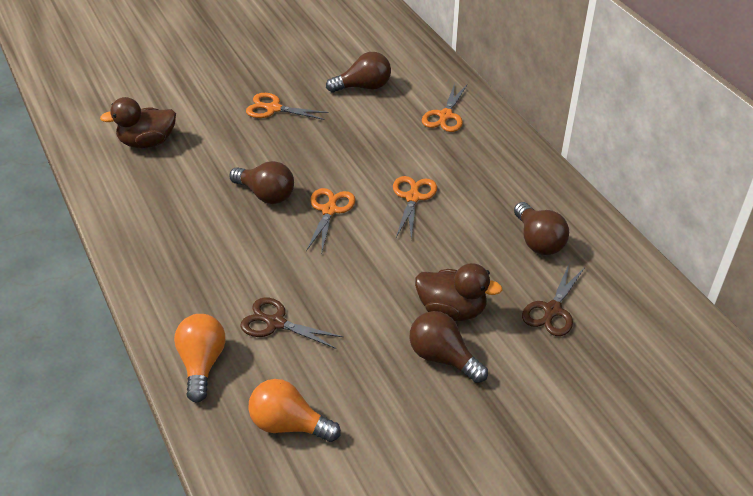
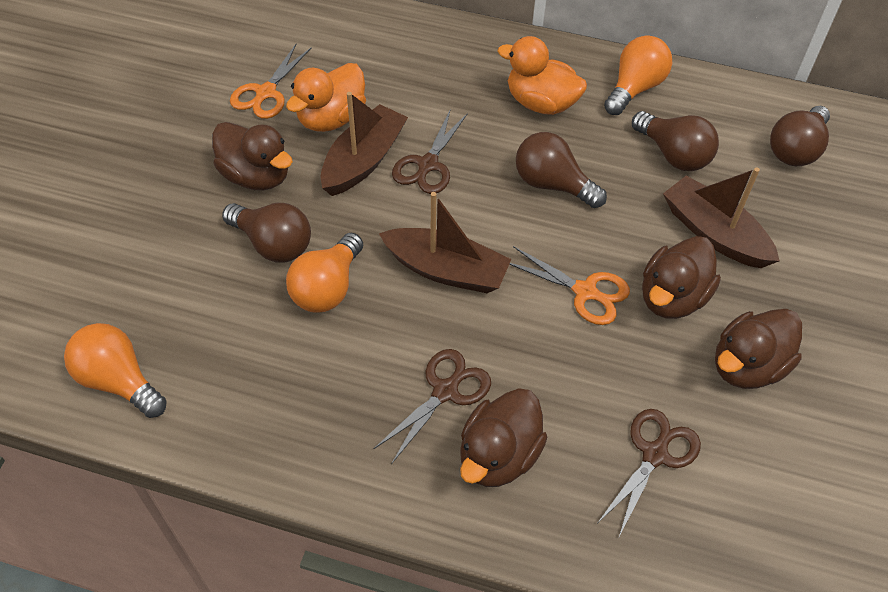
brown boat: 0 -> 3
brown duck: 2 -> 4
brown scissors: 2 -> 3
orange duck: 0 -> 2
orange light bulb: 2 -> 3
orange scissors: 4 -> 2

